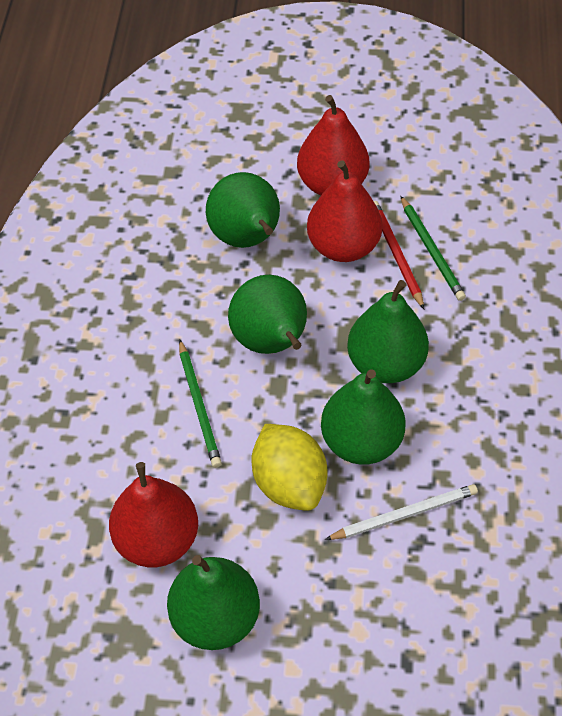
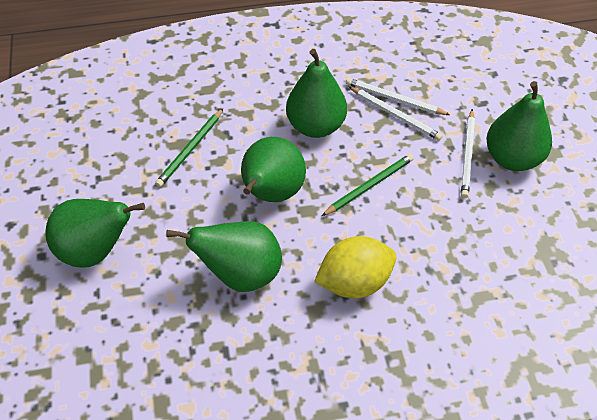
red pear: 3 -> 0
red pencil: 1 -> 0
white pencil: 1 -> 3

